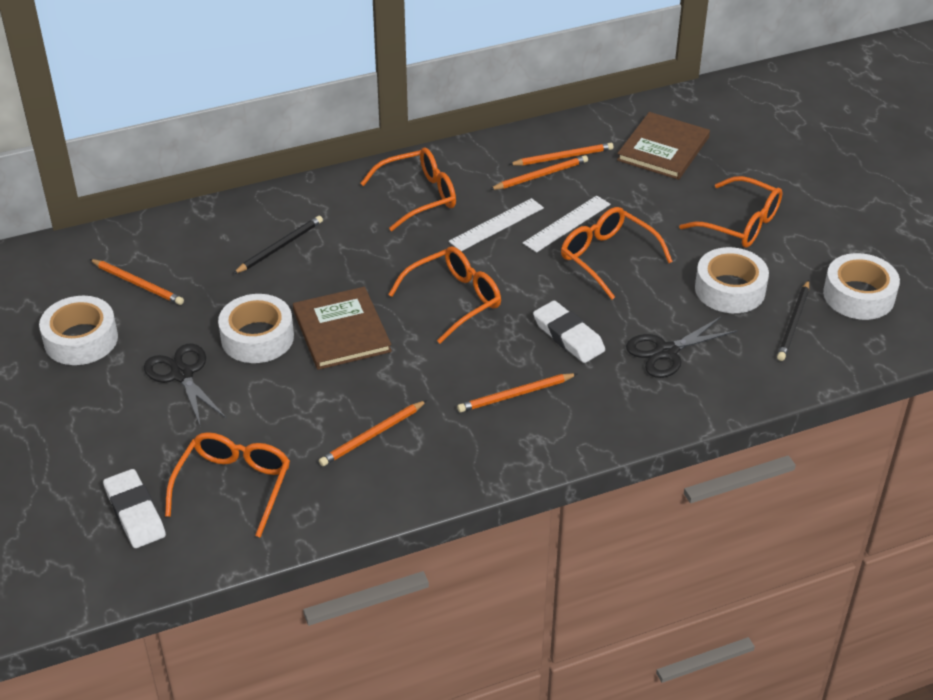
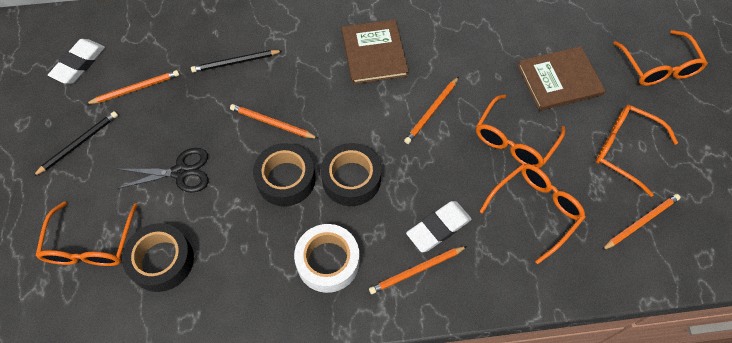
black scissors: 2 -> 1
black tape: 0 -> 3
white ruler: 2 -> 0
white tape: 4 -> 1

